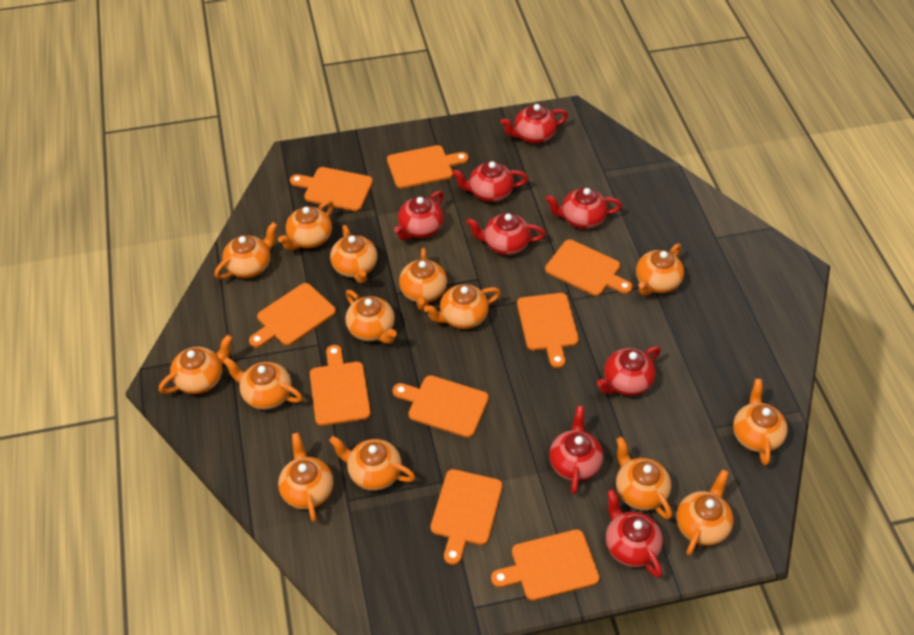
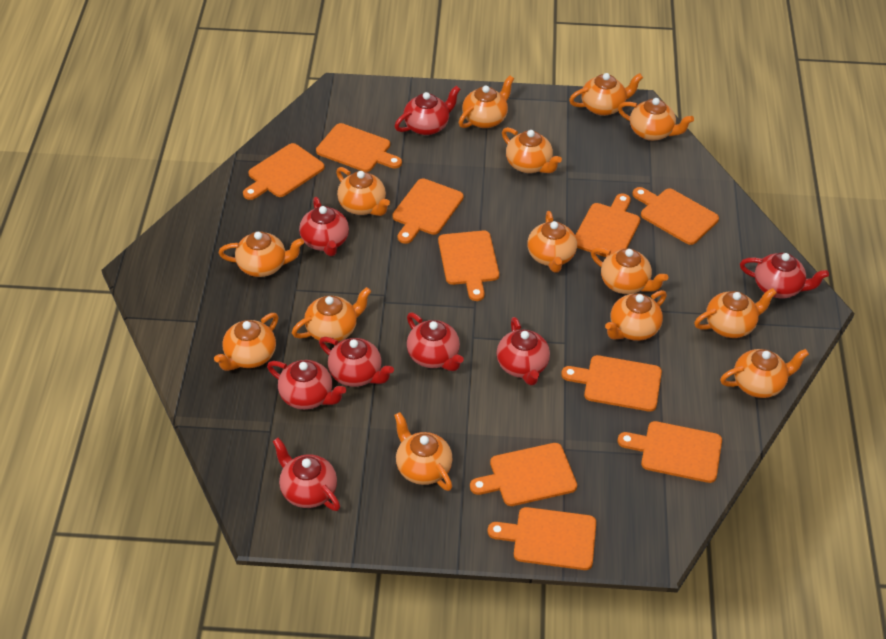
orange cutting board: 9 -> 10

